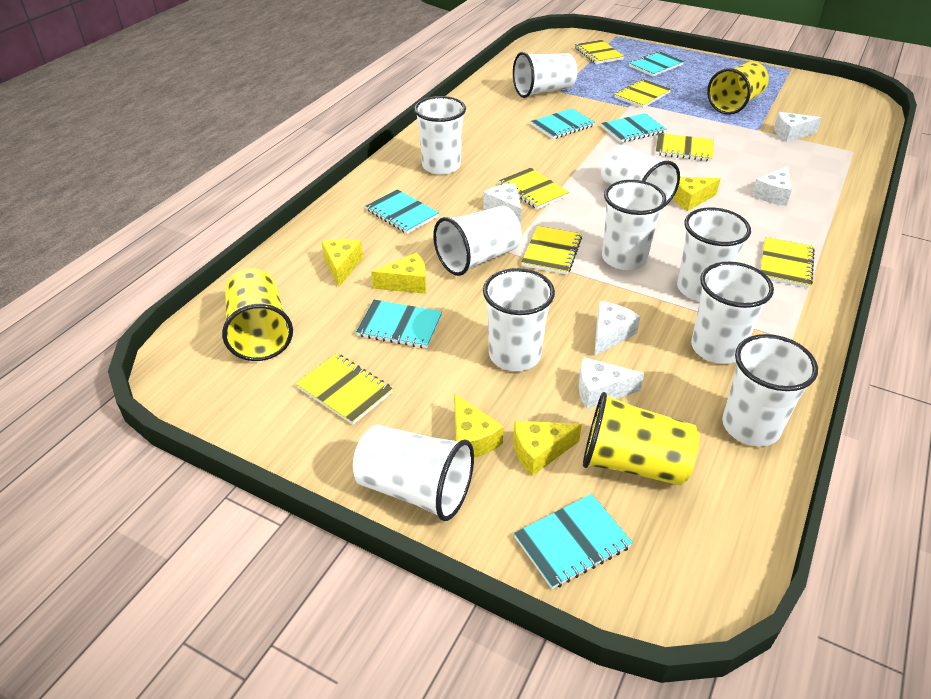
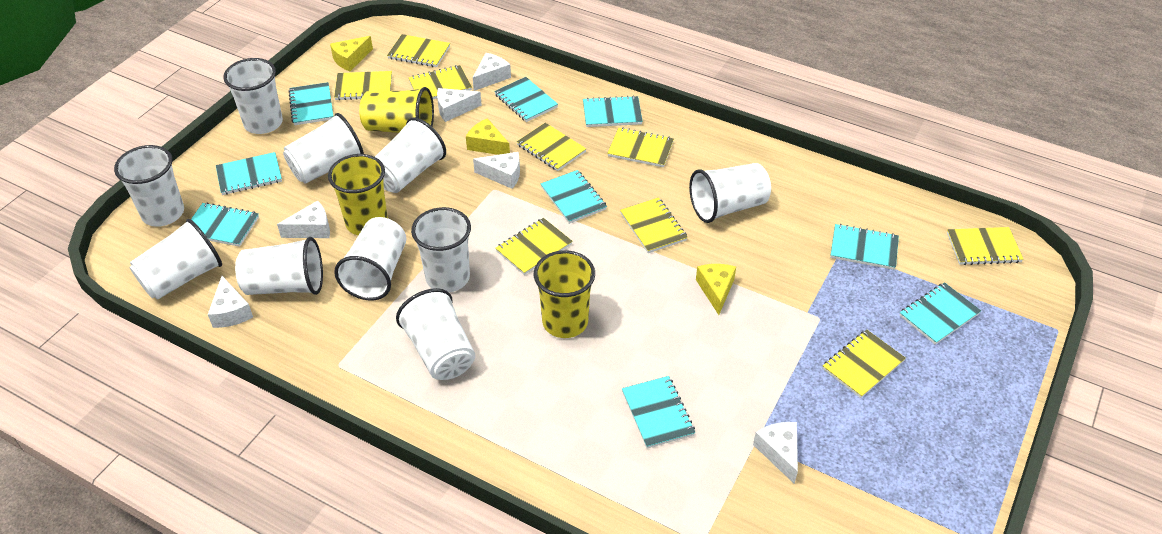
turquoise notebook: 6 -> 9
white cheese: 5 -> 6
yellow cheese: 5 -> 3
yellow notebook: 7 -> 9

